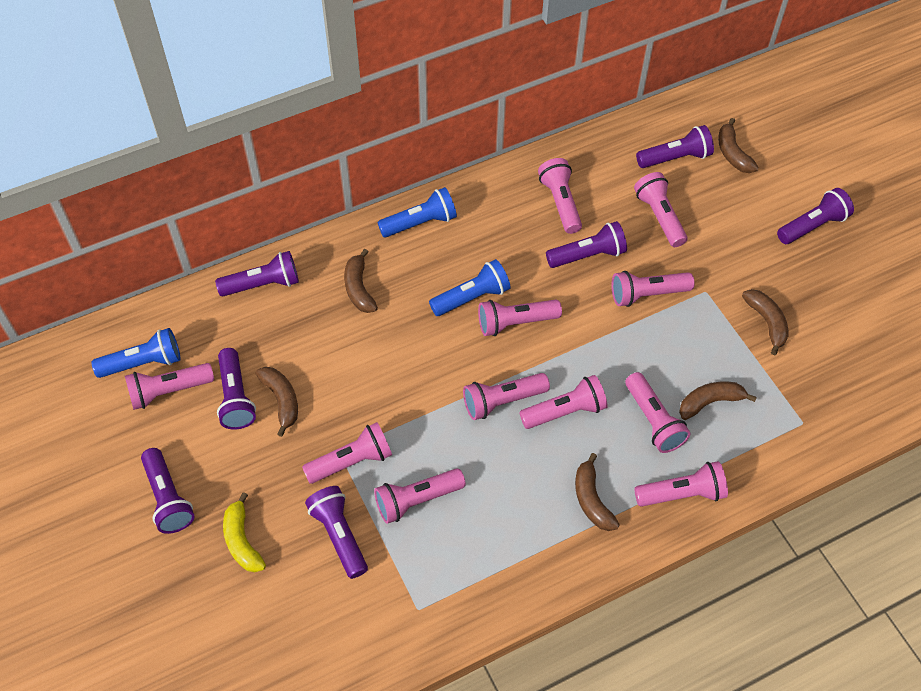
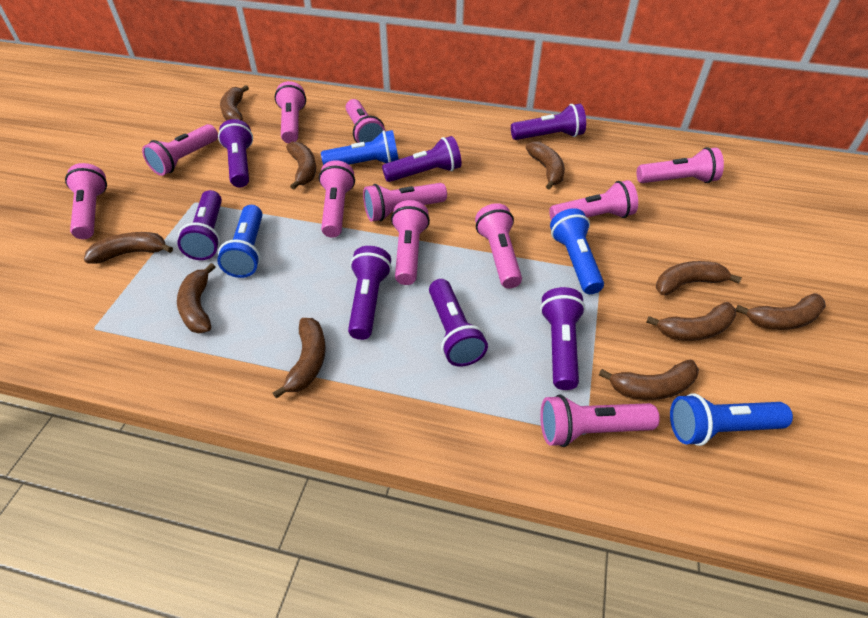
blue flashlight: 3 -> 4
brown banana: 6 -> 10
yellow banana: 1 -> 0

